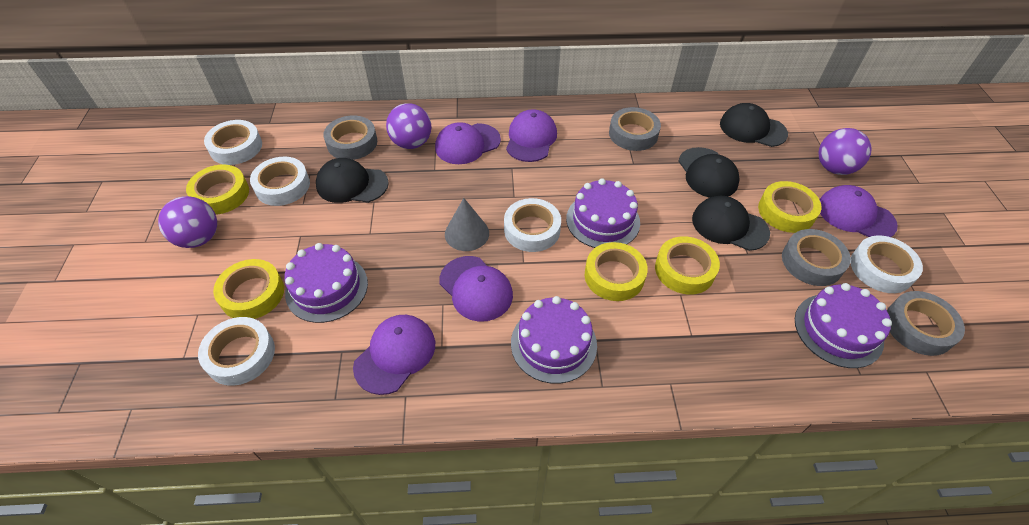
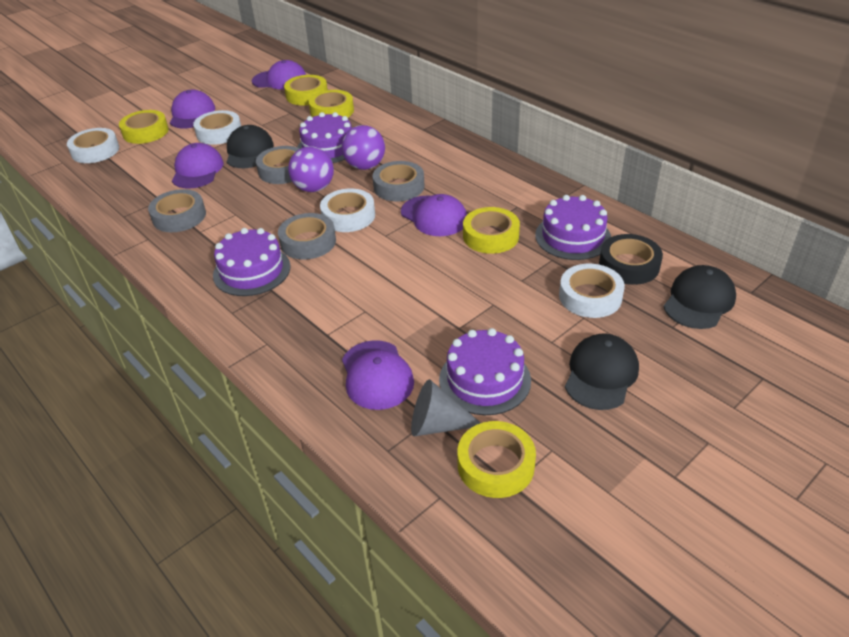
black cap: 4 -> 3
black tape: 0 -> 1
purple ball: 3 -> 2
white tape: 5 -> 4

